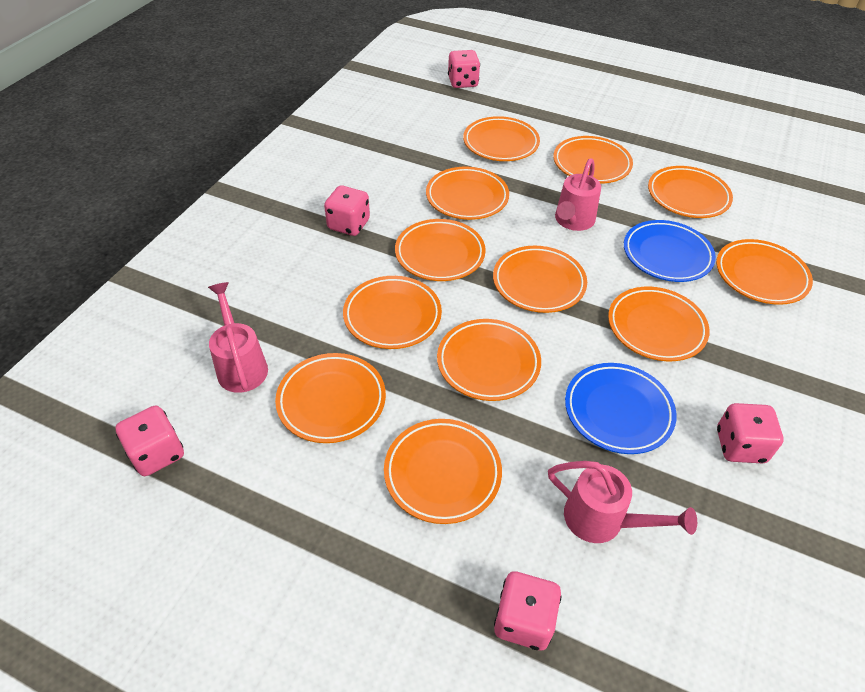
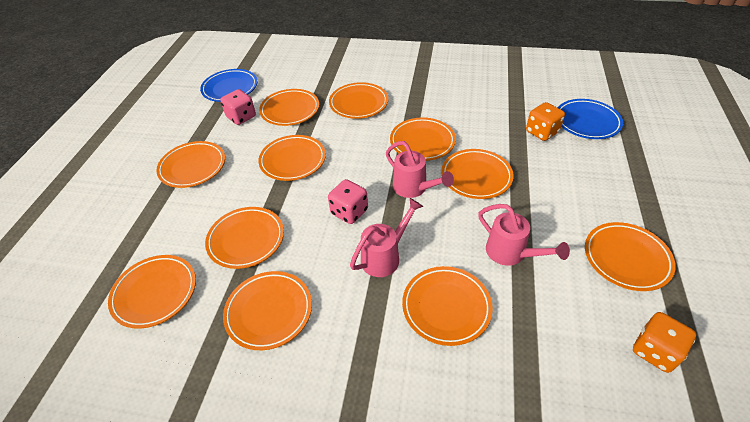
orange dice: 0 -> 2
orange plate: 12 -> 11
pink dice: 5 -> 2

